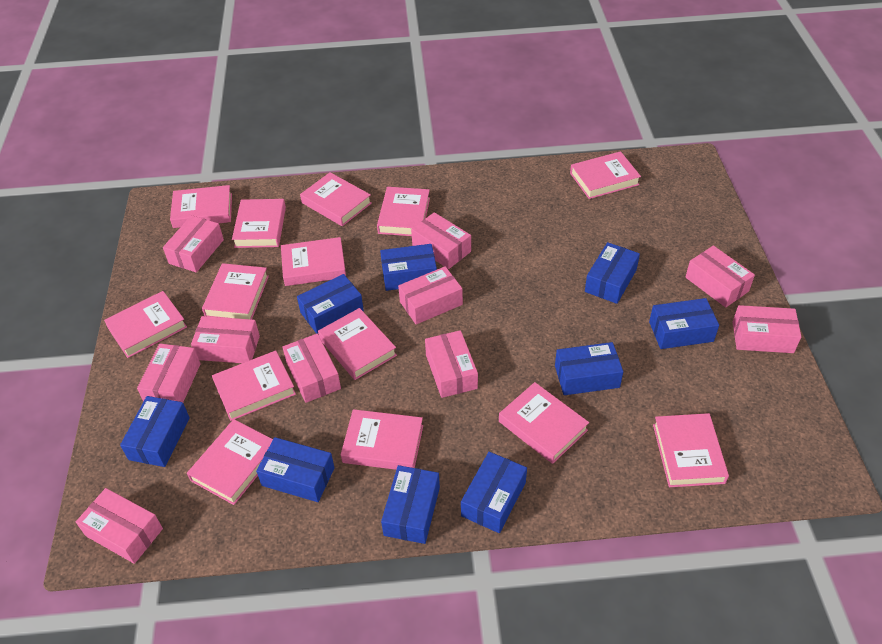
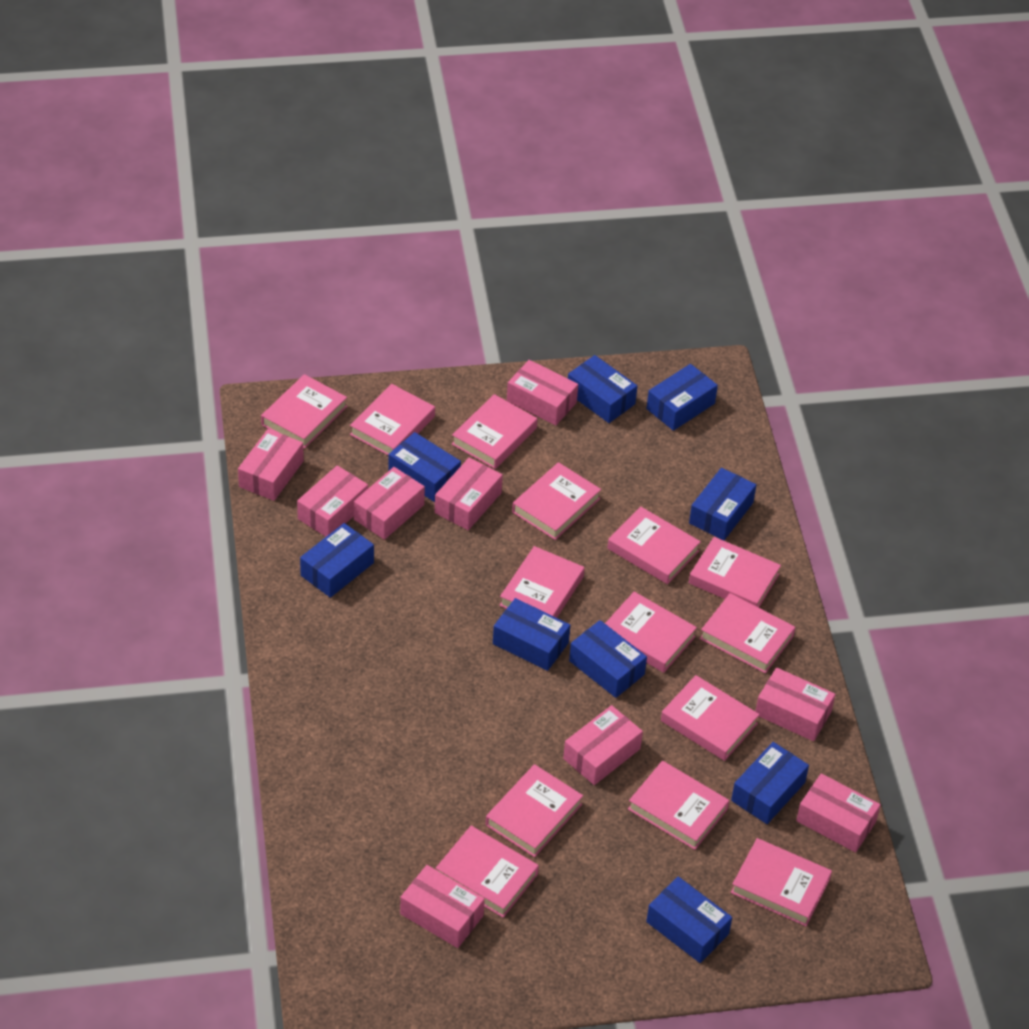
pink box: 10 -> 9

